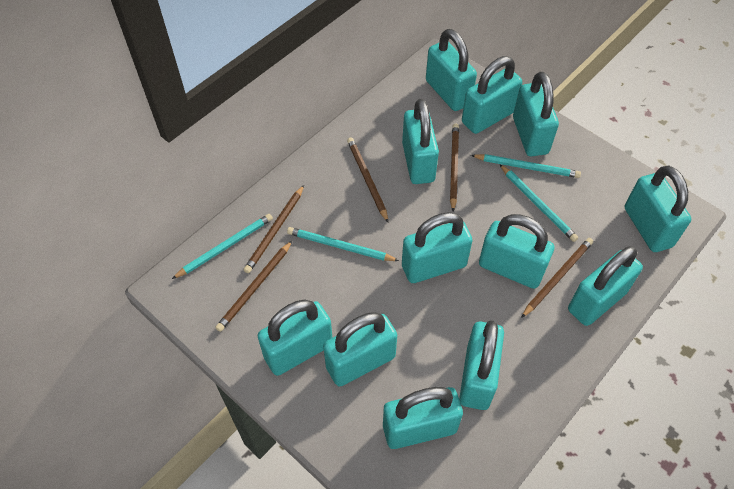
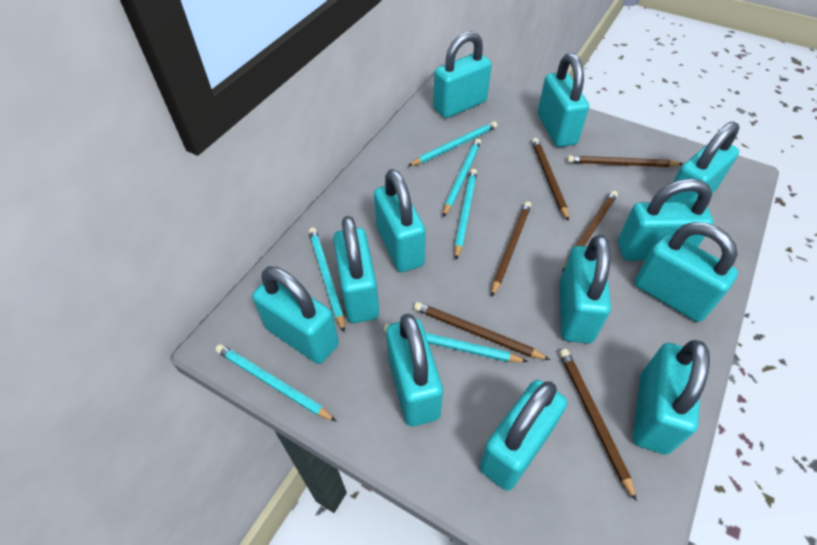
brown pencil: 5 -> 6
turquoise pencil: 4 -> 6

